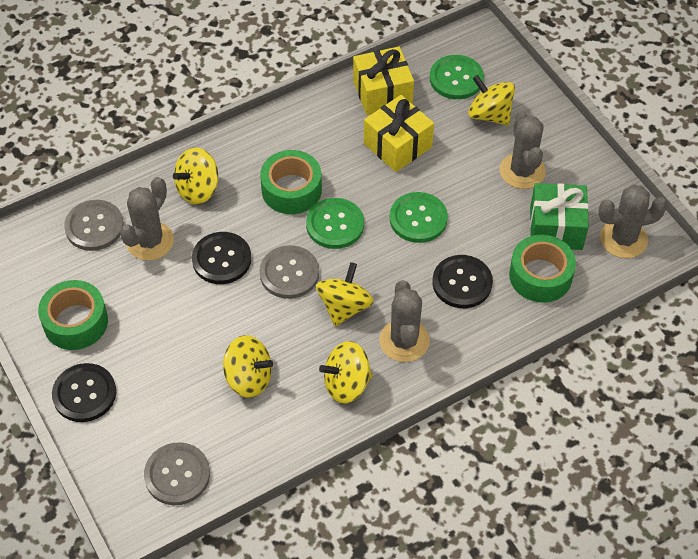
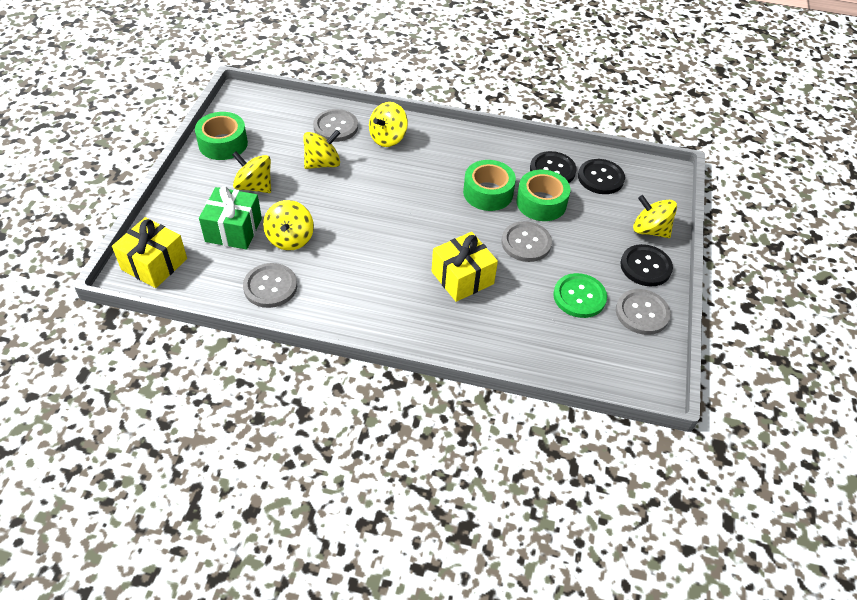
green button: 3 -> 1
grey button: 3 -> 4
grey cactus: 4 -> 0

